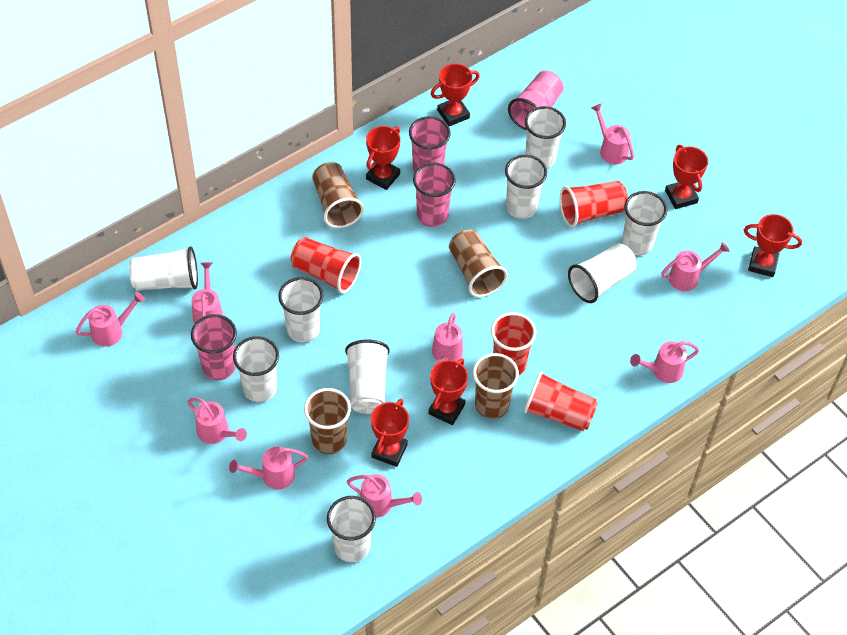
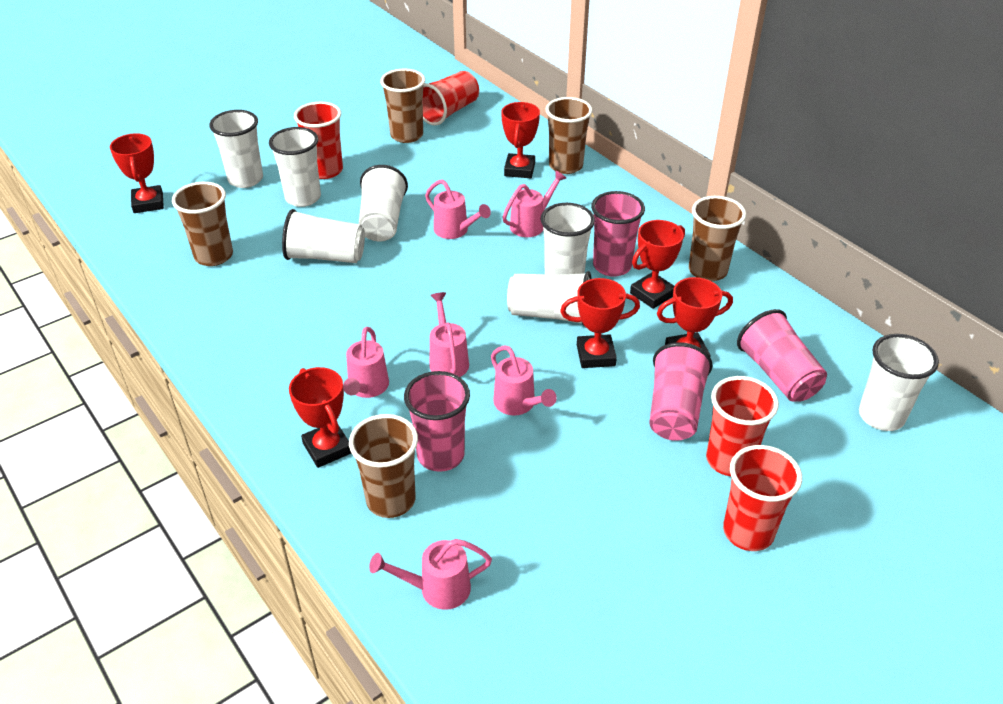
brown cup: 4 -> 5
pink watering can: 9 -> 6
white cup: 9 -> 7

